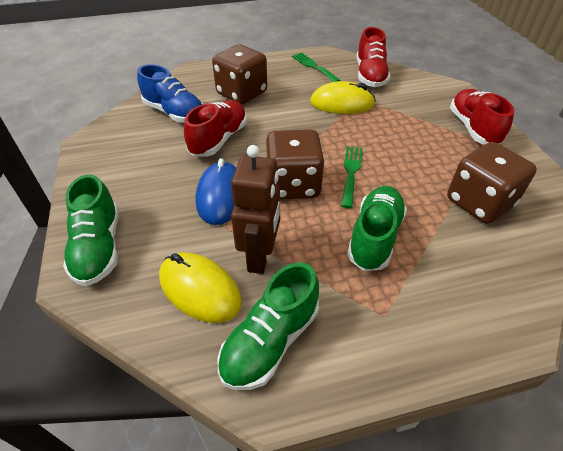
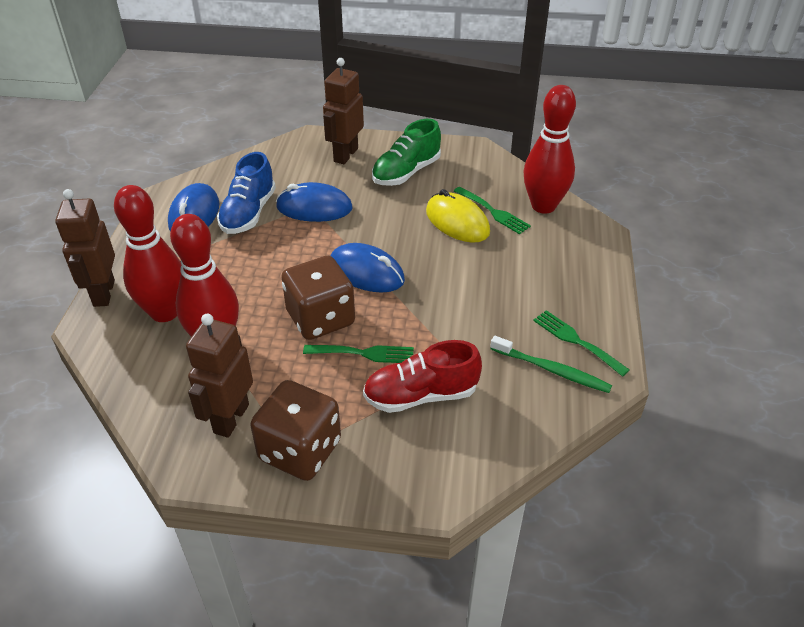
blue mouse: 1 -> 3
brown dice: 3 -> 2
brown robot: 1 -> 3
green fork: 2 -> 3
green shoe: 3 -> 1
green toothbrush: 0 -> 1
red bowling pin: 0 -> 3
red shoe: 3 -> 1
yellow mouse: 2 -> 1

